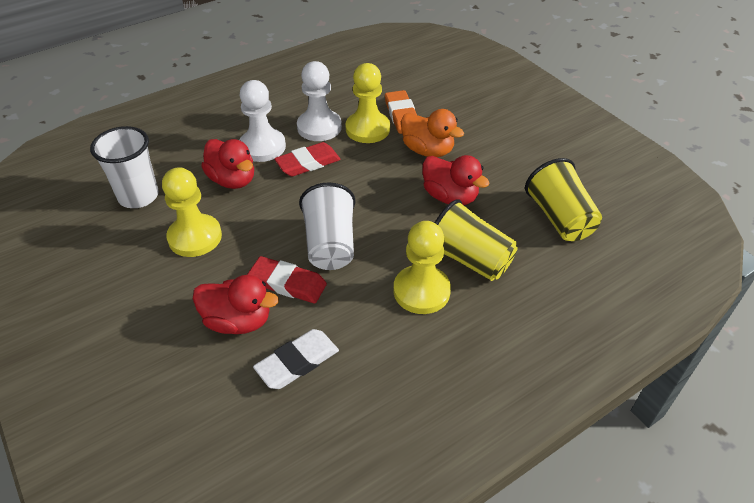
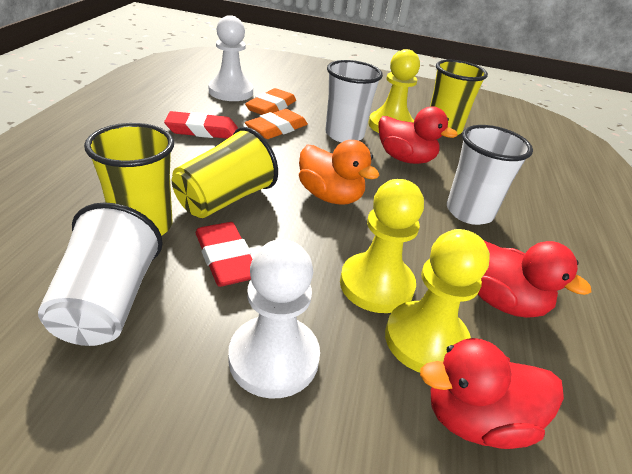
orange eraser: 1 -> 2
white cup: 2 -> 3
white eraser: 1 -> 0
yellow cup: 2 -> 3

